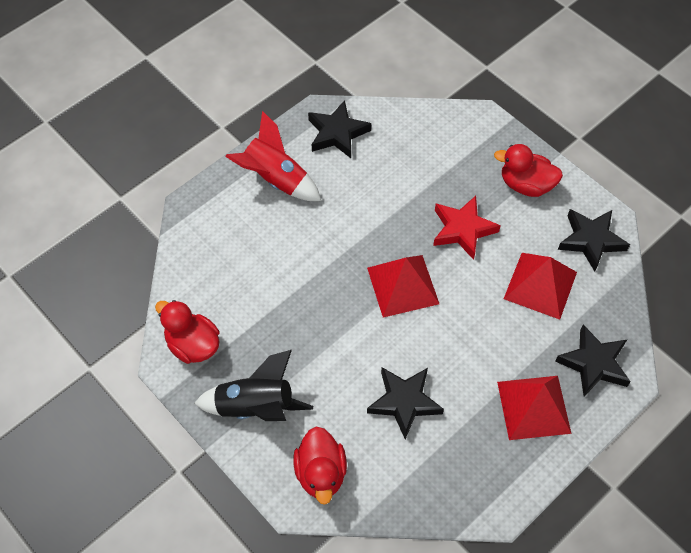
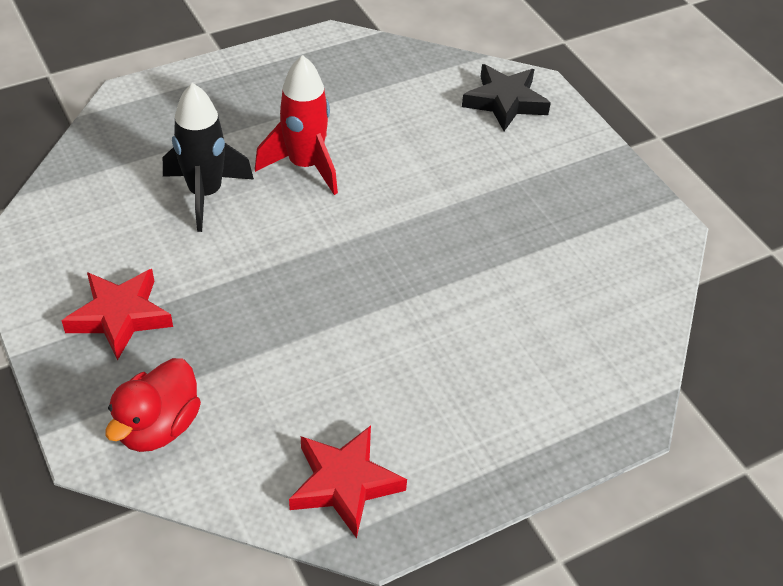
black star: 4 -> 1
red duck: 3 -> 1
red pyramid: 3 -> 0
red star: 1 -> 2

